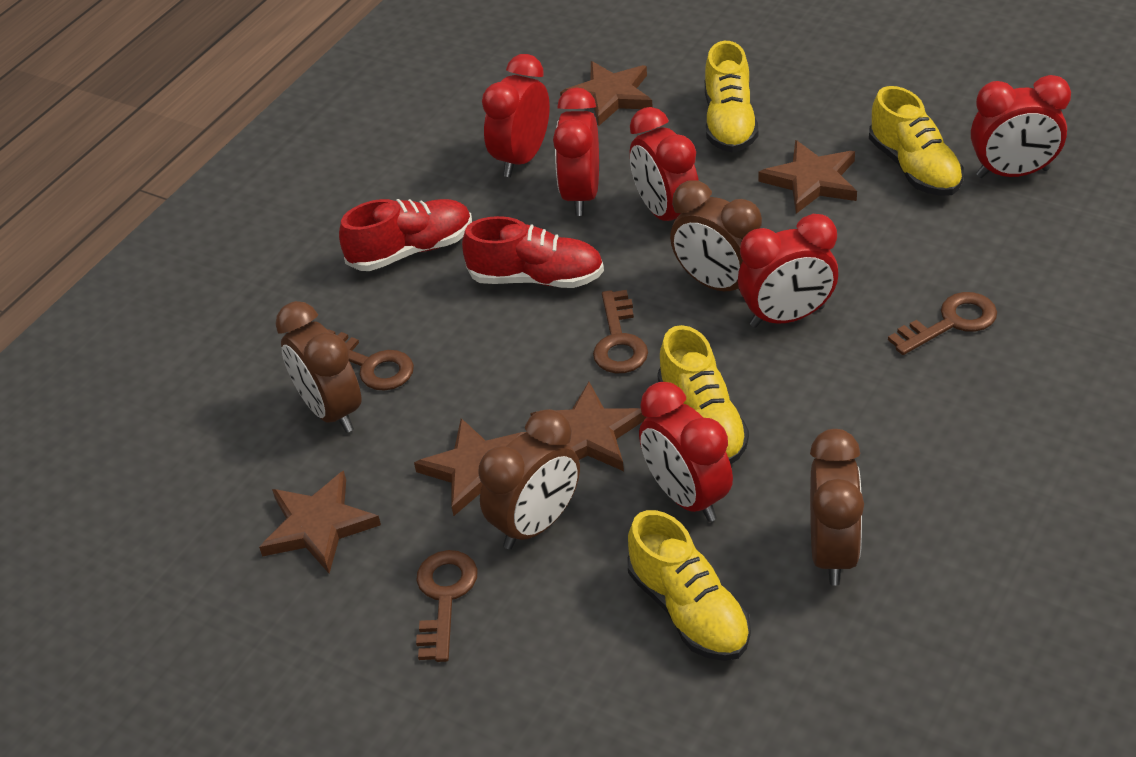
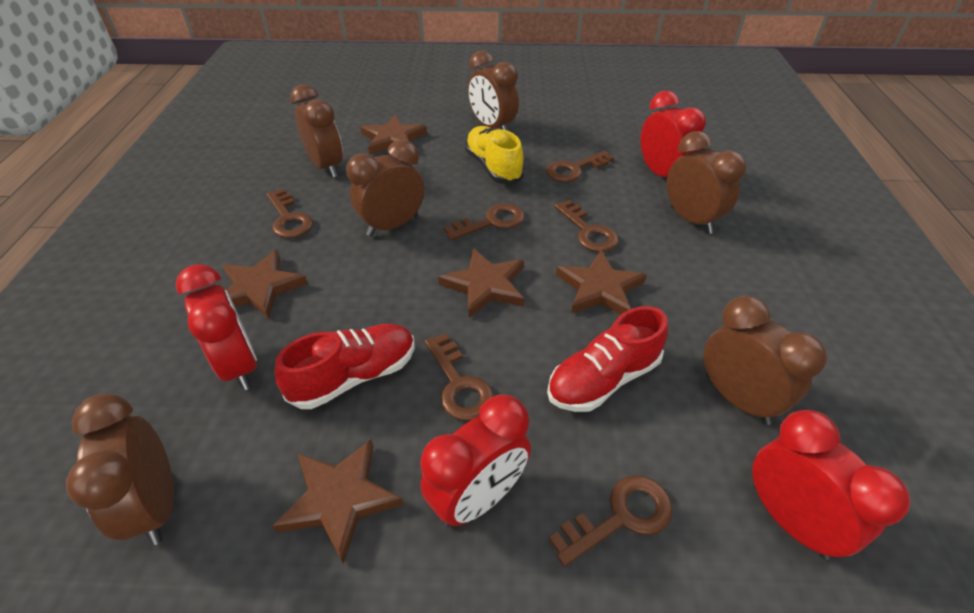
brown clock: 4 -> 6
brown key: 4 -> 6
red clock: 6 -> 4
yellow shoe: 4 -> 1

